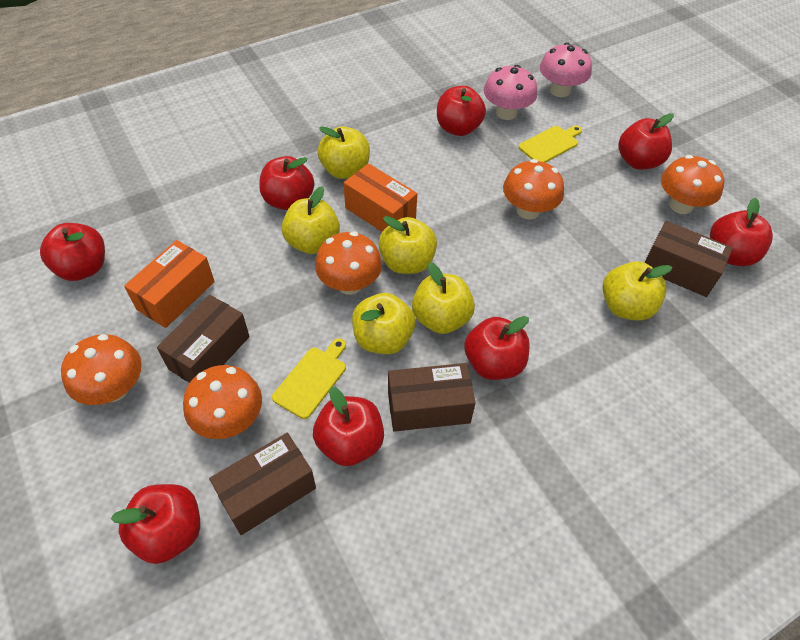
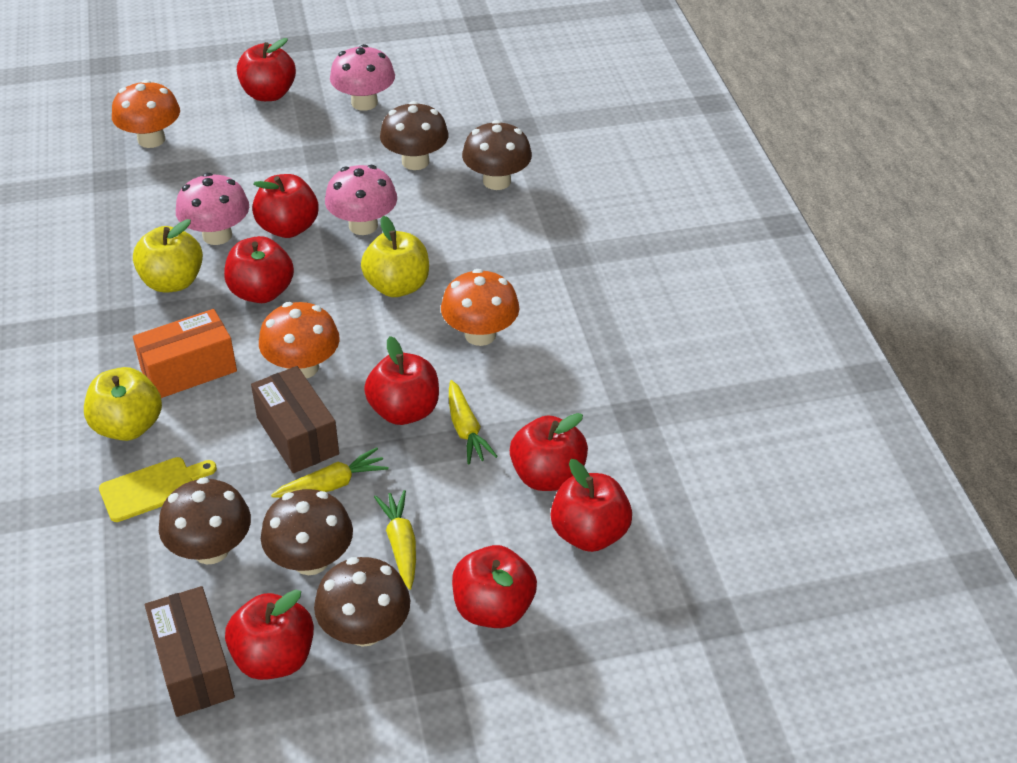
brown box: 4 -> 2
brown mushroom: 0 -> 5
orange box: 2 -> 1
orange mushroom: 5 -> 3
pink mushroom: 2 -> 3
yellow apple: 6 -> 3
yellow carrot: 0 -> 3
yellow cutting board: 2 -> 1

